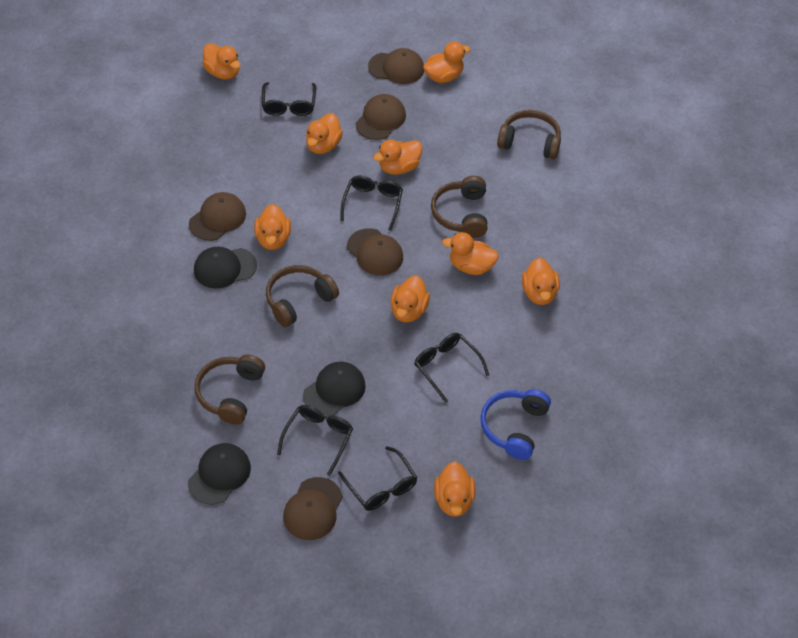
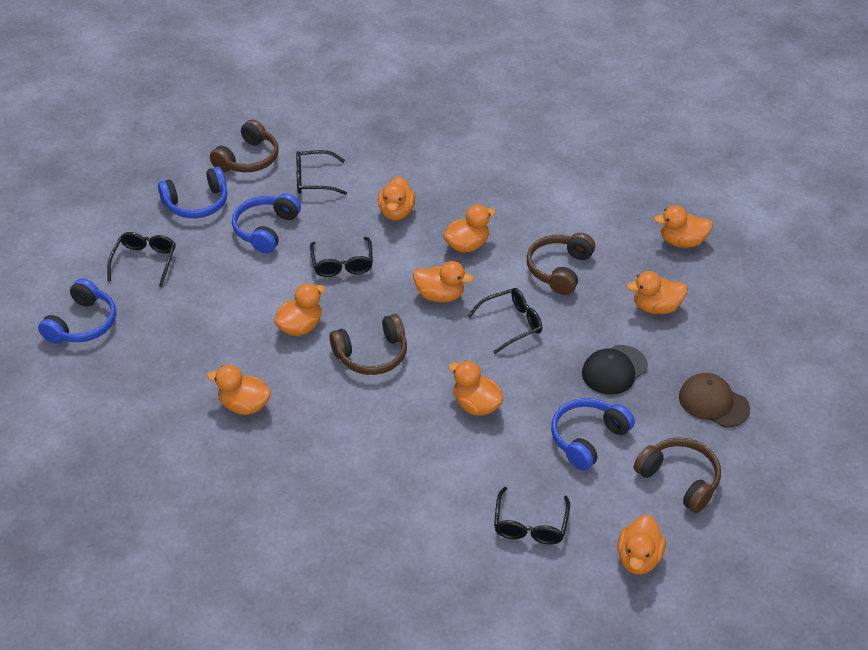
black cap: 3 -> 1
blue headphones: 1 -> 4
brown cap: 5 -> 1

